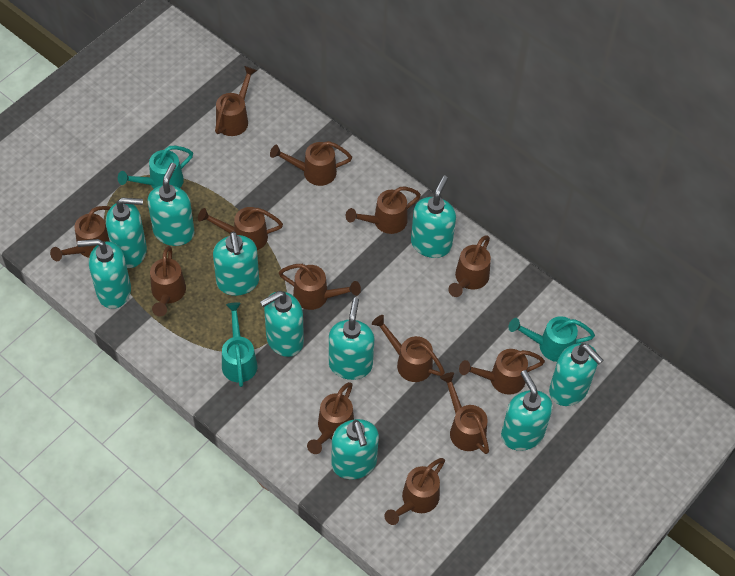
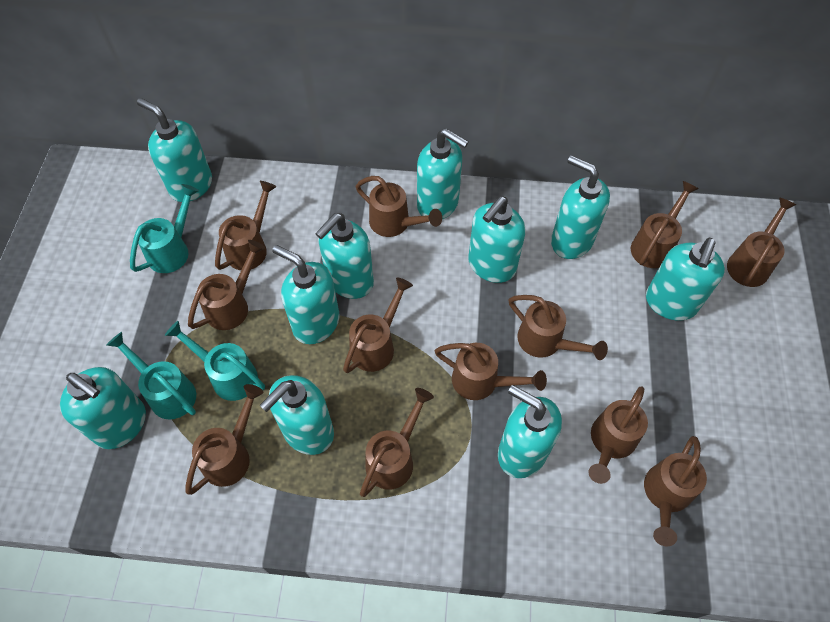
brown watering can: 13 -> 12

